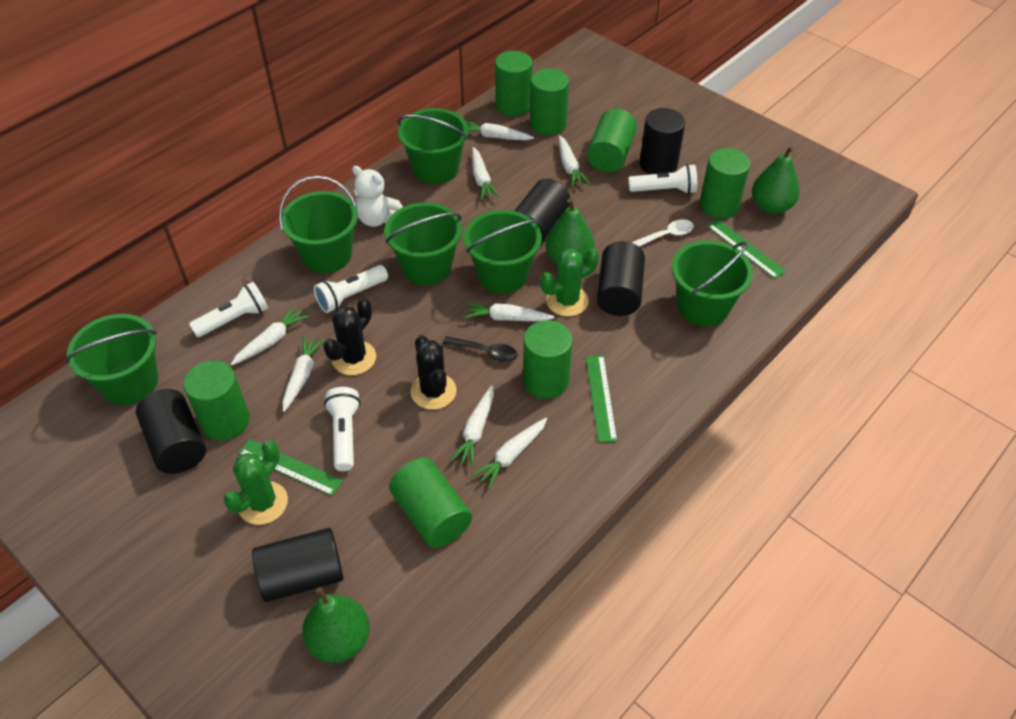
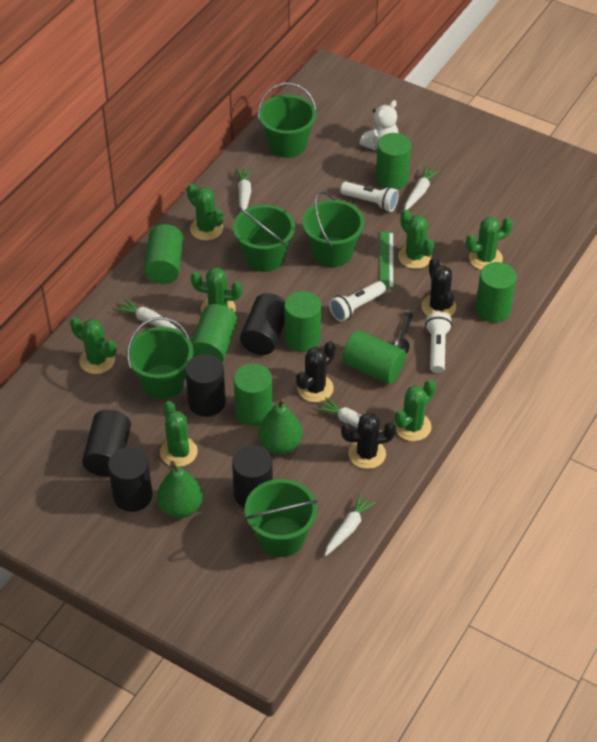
black cactus: 2 -> 3
green bucket: 6 -> 5
green cactus: 2 -> 7
green pear: 3 -> 2
green ruler: 3 -> 1
white carrot: 8 -> 5
white flashlight: 4 -> 3
white spoon: 1 -> 0

